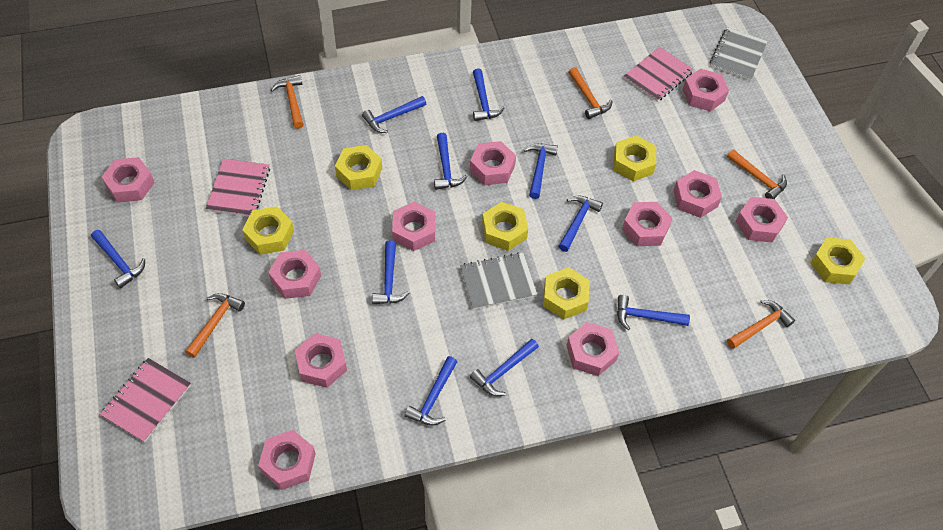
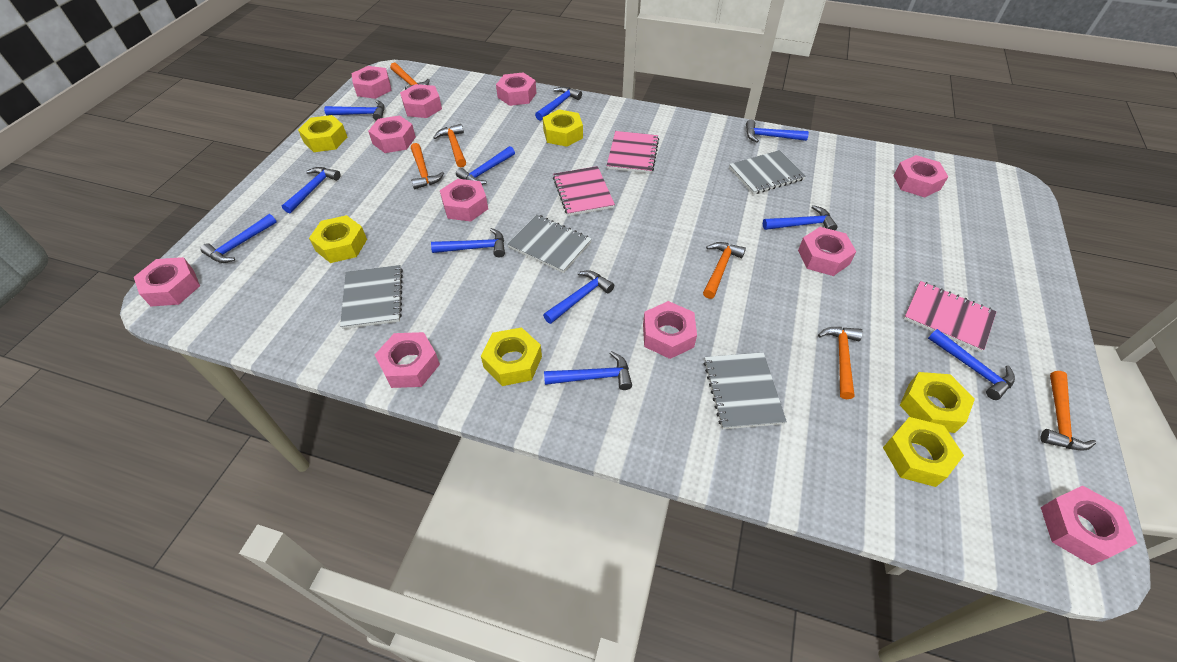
blue hammer: 10 -> 11
grey notebook: 2 -> 4
orange hammer: 5 -> 6

